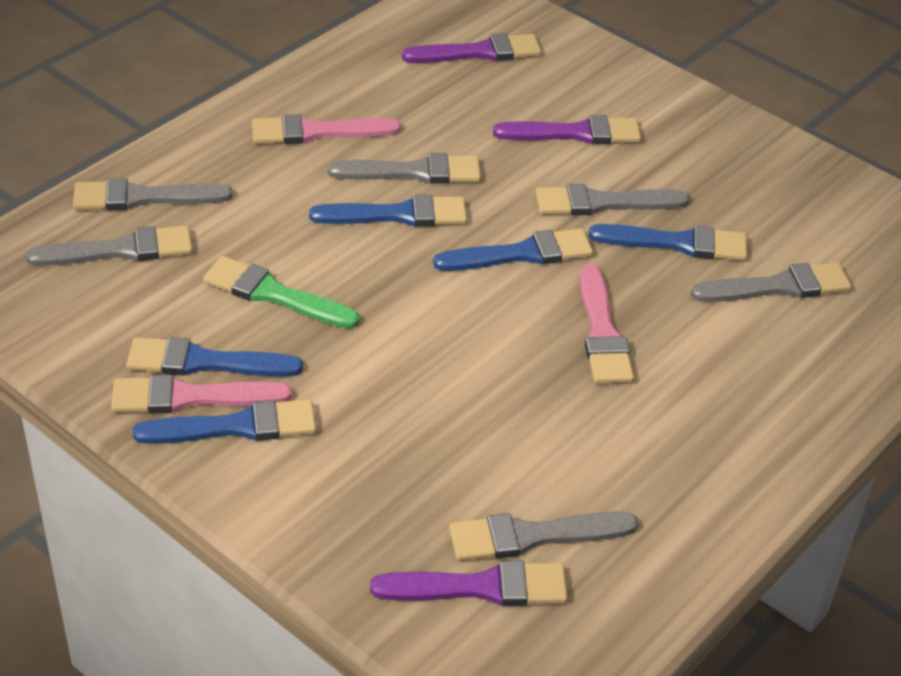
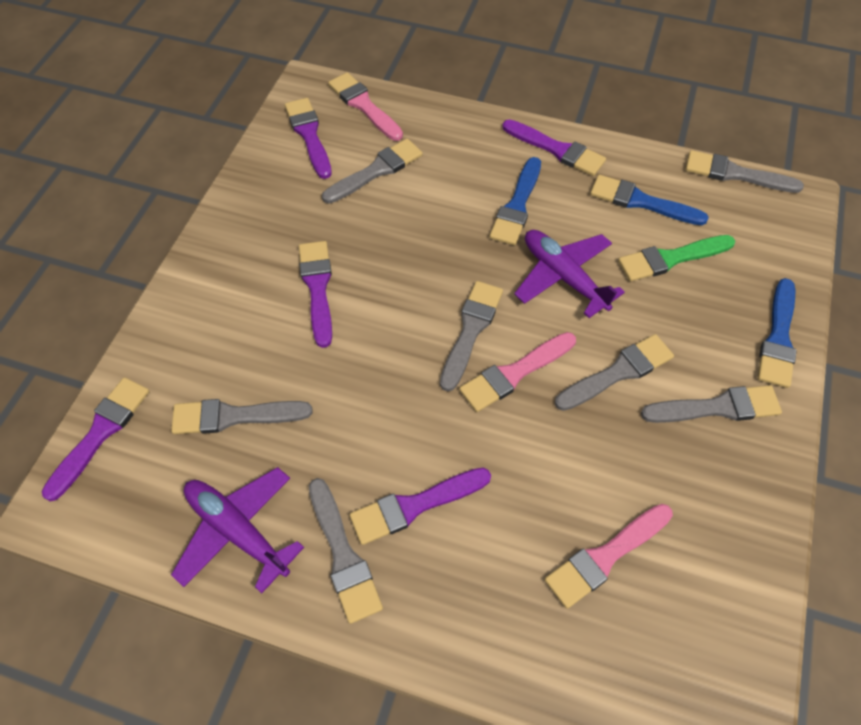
blue brush: 5 -> 3
grey brush: 6 -> 7
purple brush: 3 -> 5
purple plane: 0 -> 2

